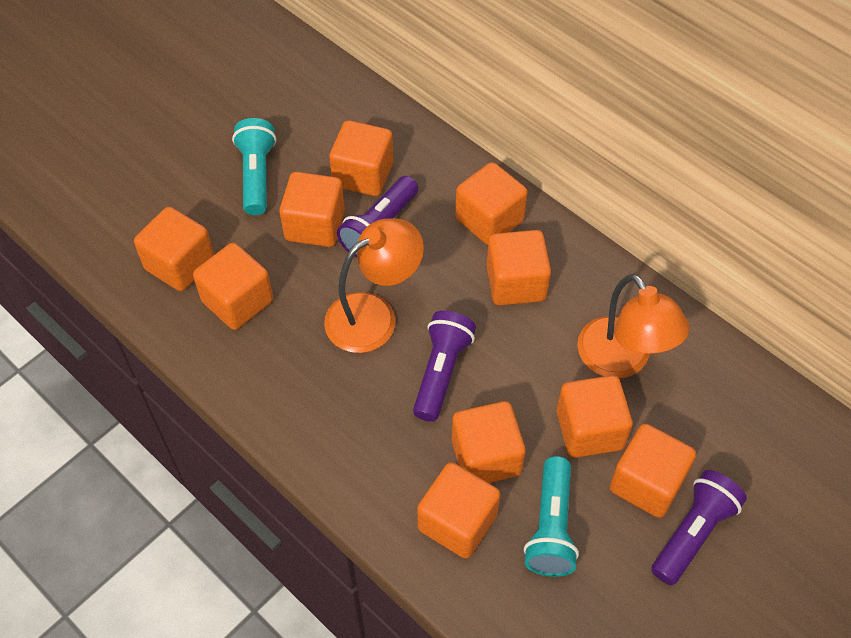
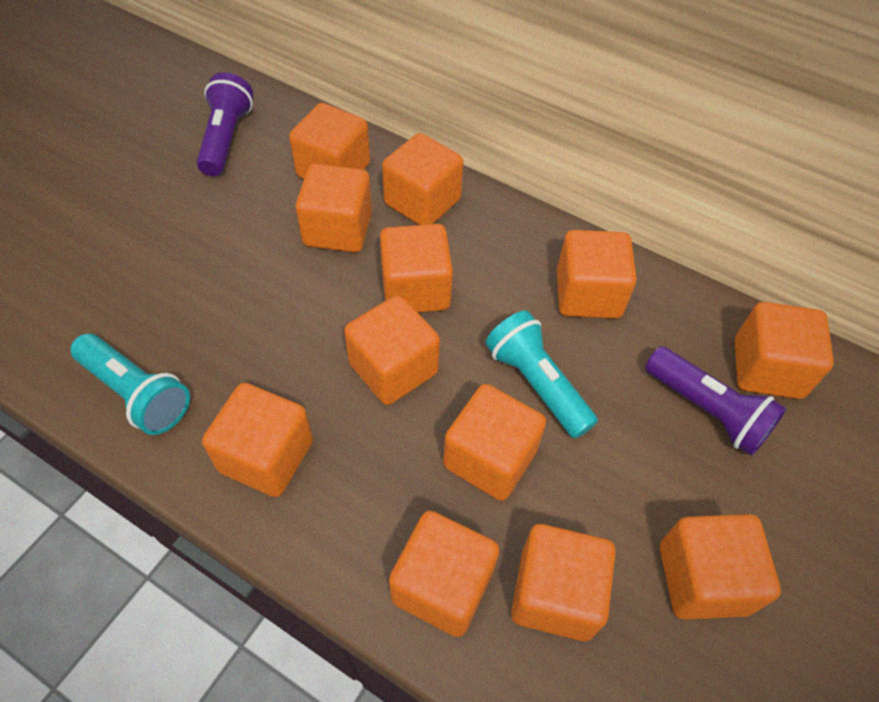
orange cube: 10 -> 12
orange lamp: 2 -> 0
purple flashlight: 3 -> 2

